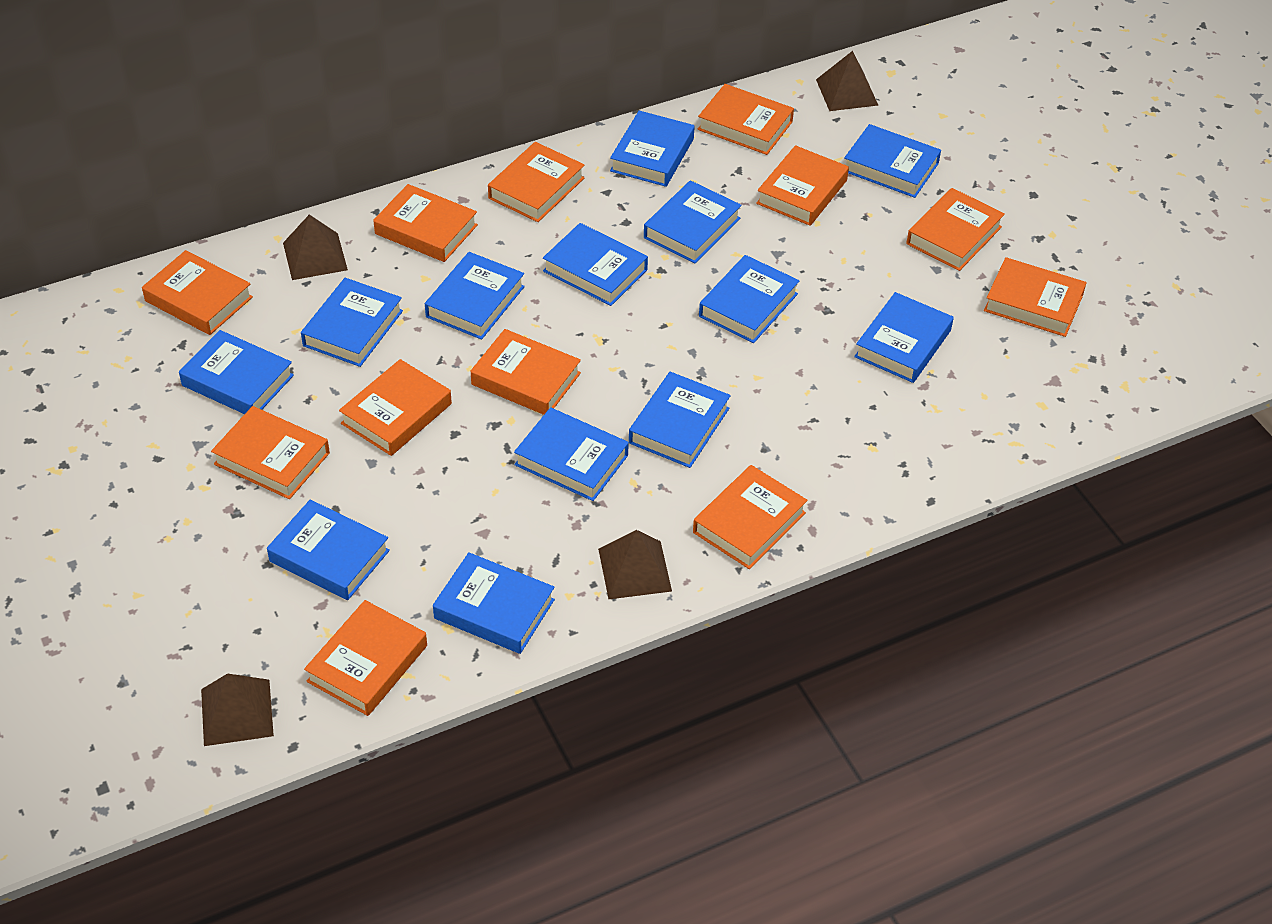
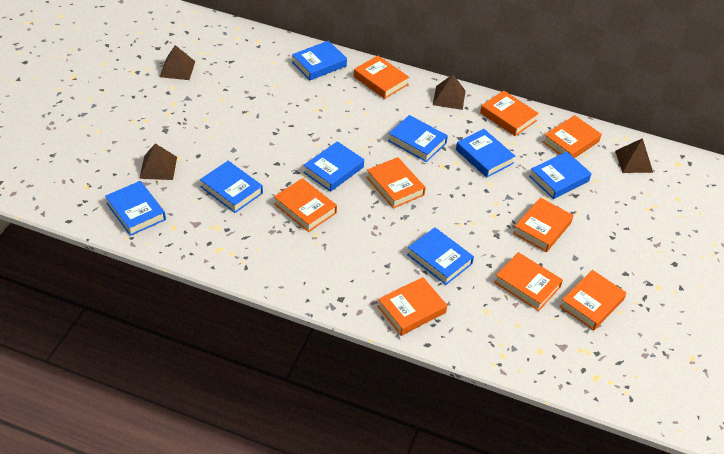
blue book: 13 -> 8
orange book: 12 -> 9

